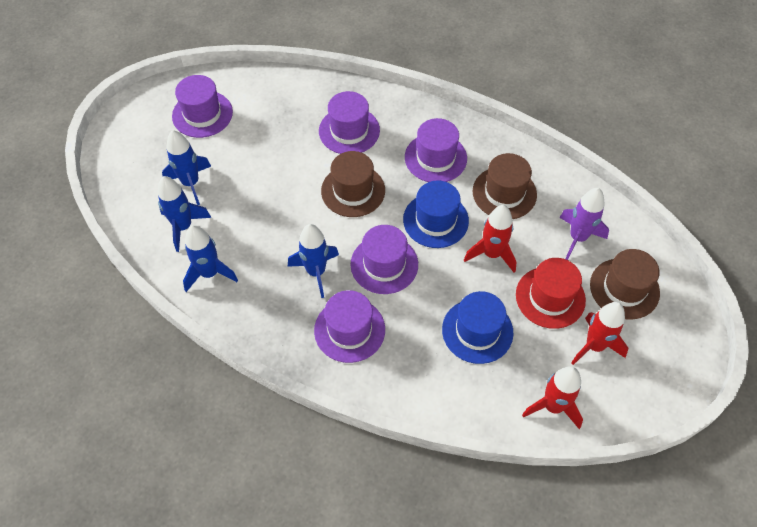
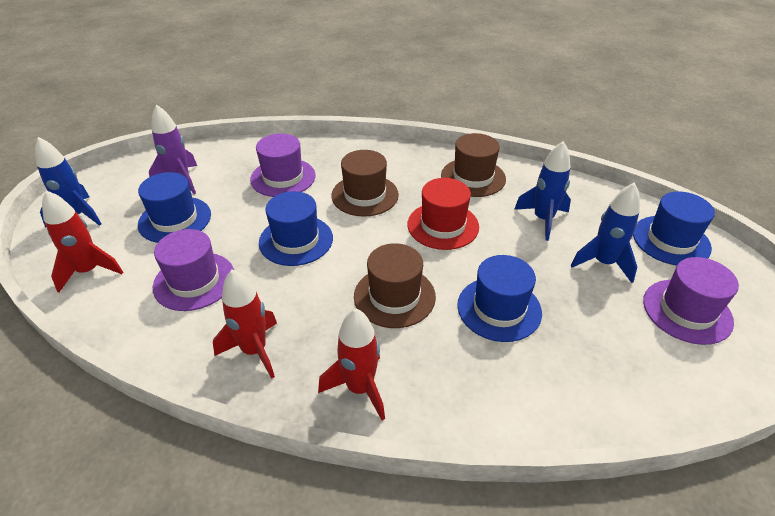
blue hat: 2 -> 4
blue rocket: 4 -> 3
purple hat: 5 -> 3

